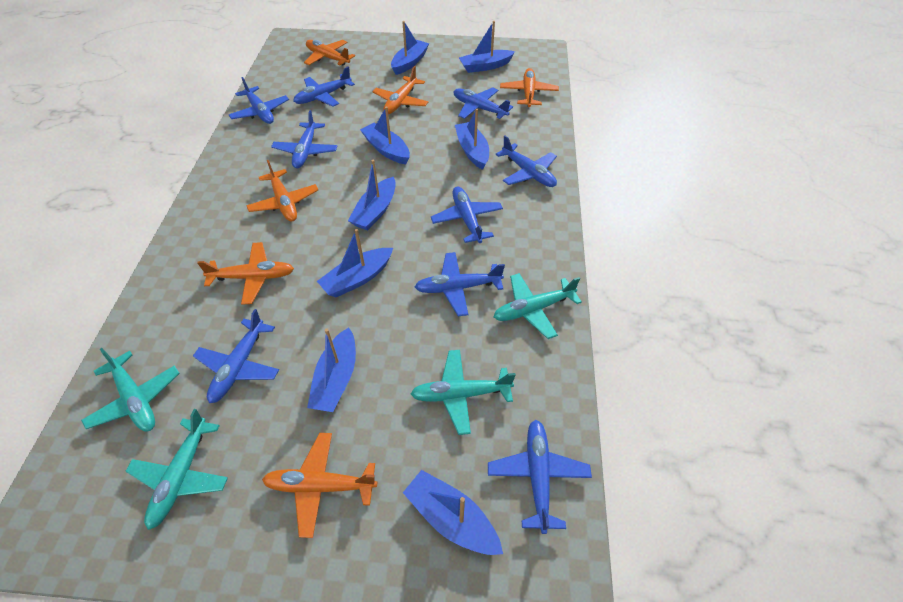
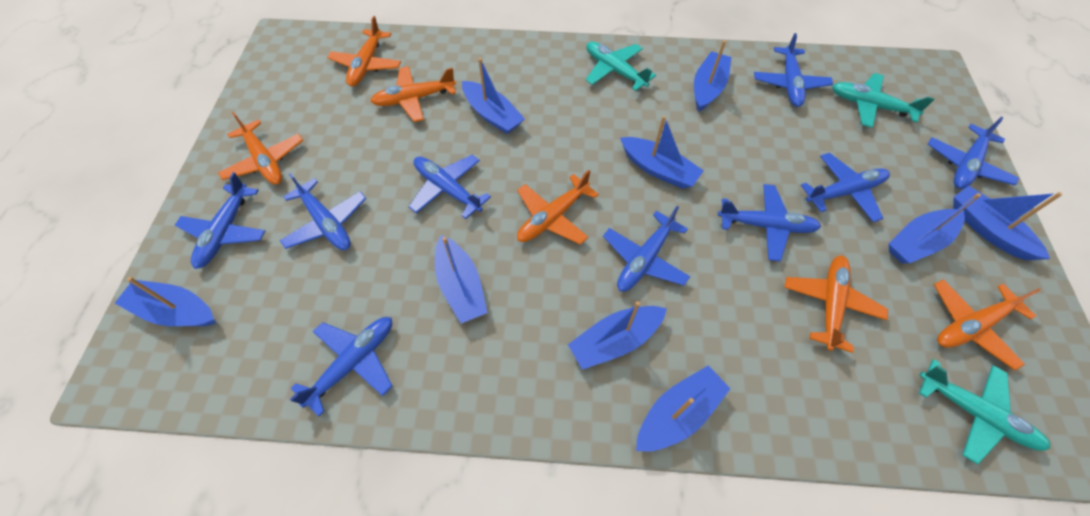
blue boat: 8 -> 9
turquoise plane: 4 -> 3

